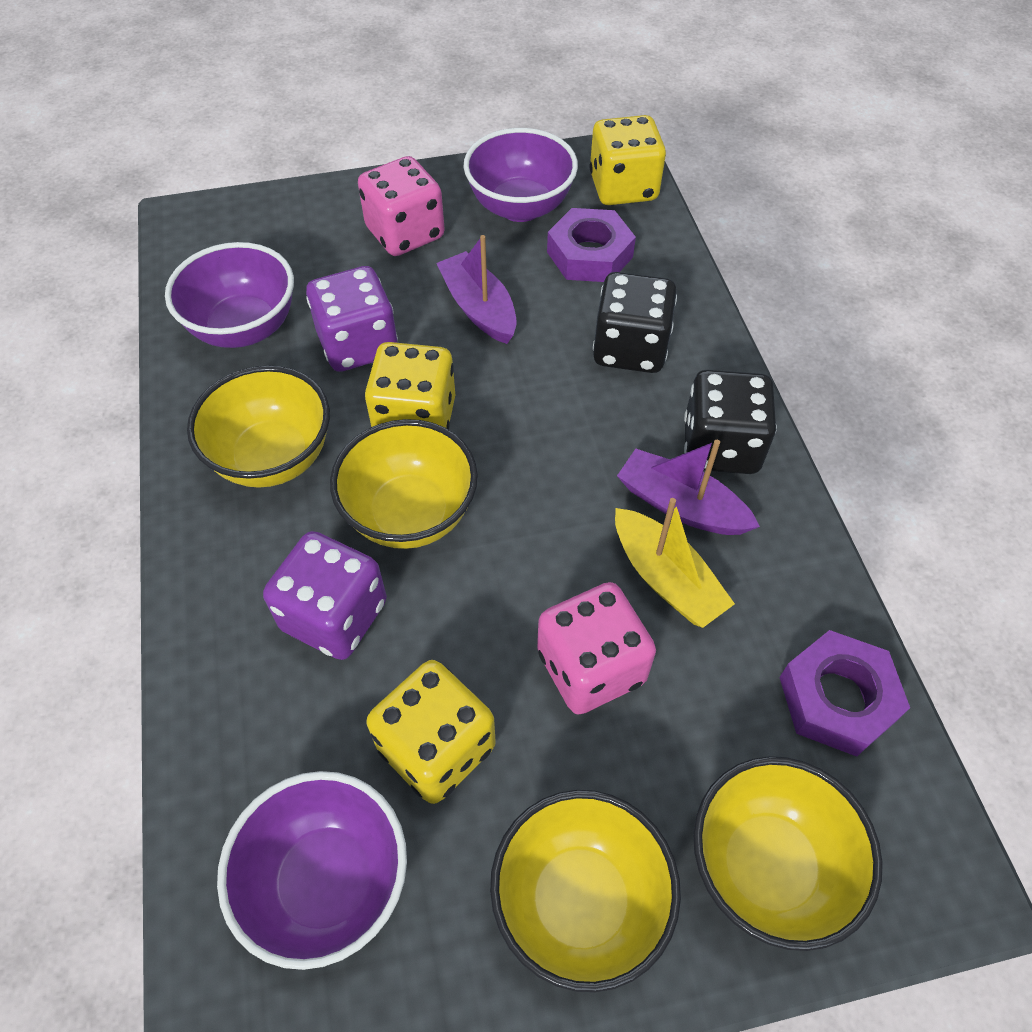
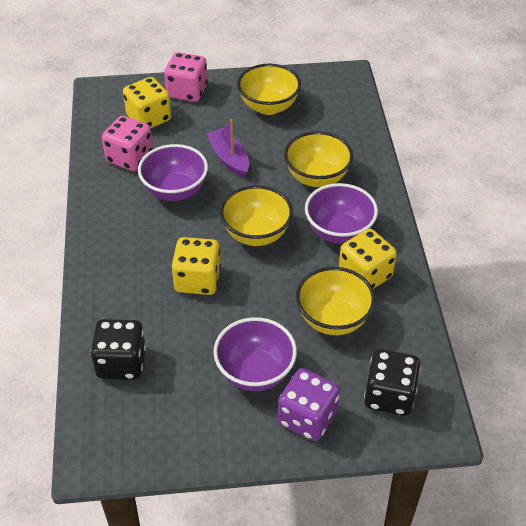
purple boat: 2 -> 1
purple dice: 2 -> 1
purple nut: 2 -> 0
yellow boat: 1 -> 0

